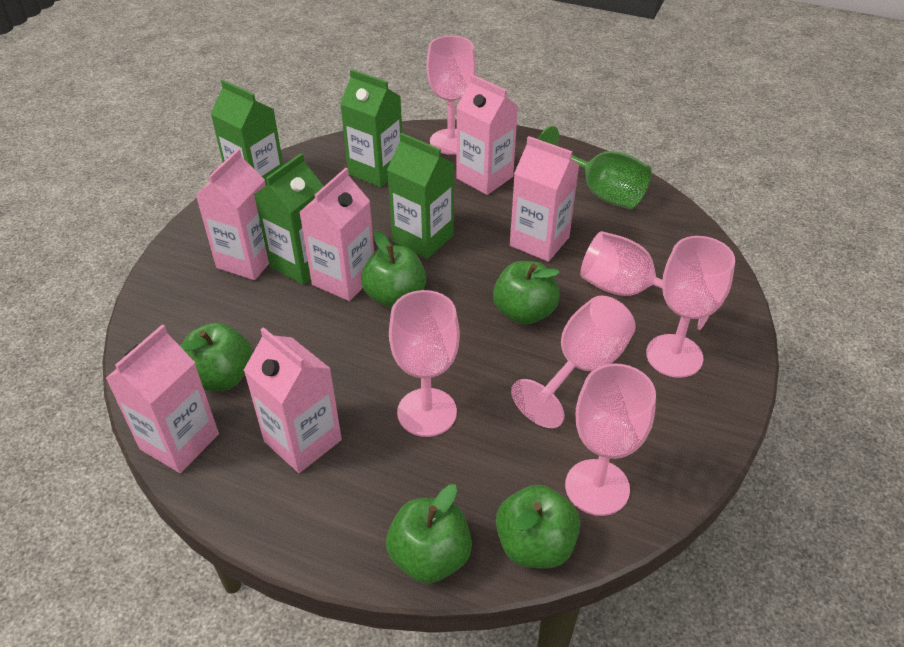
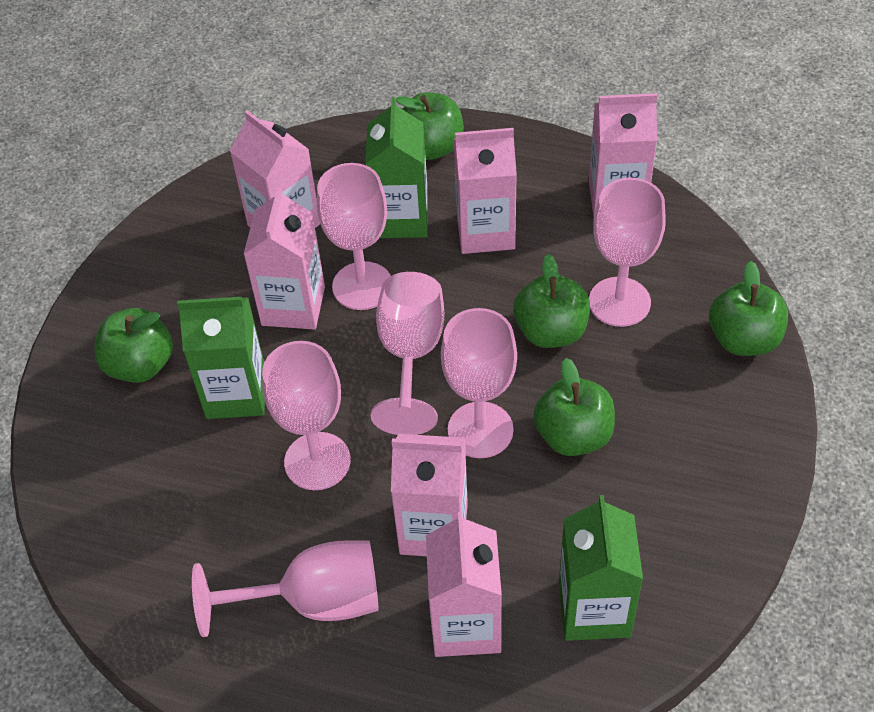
green carton: 4 -> 3
green goblet: 1 -> 0

